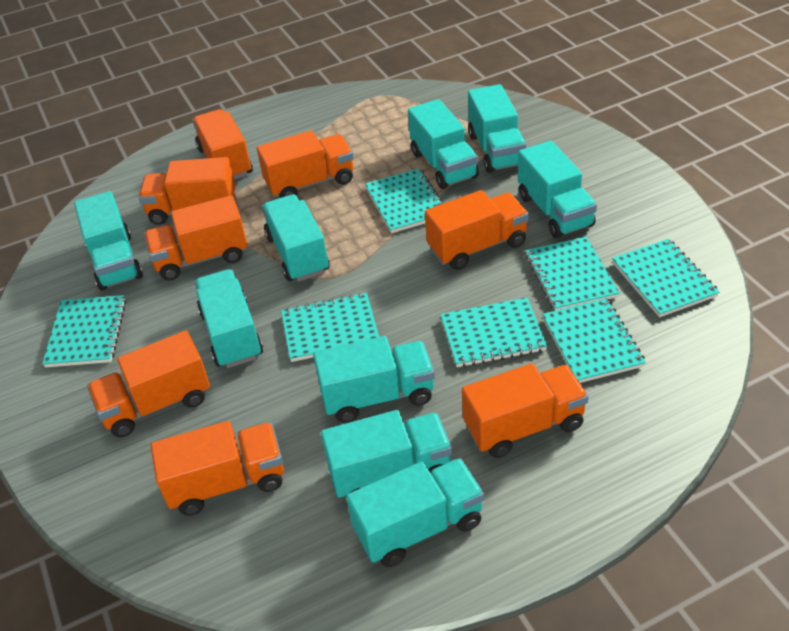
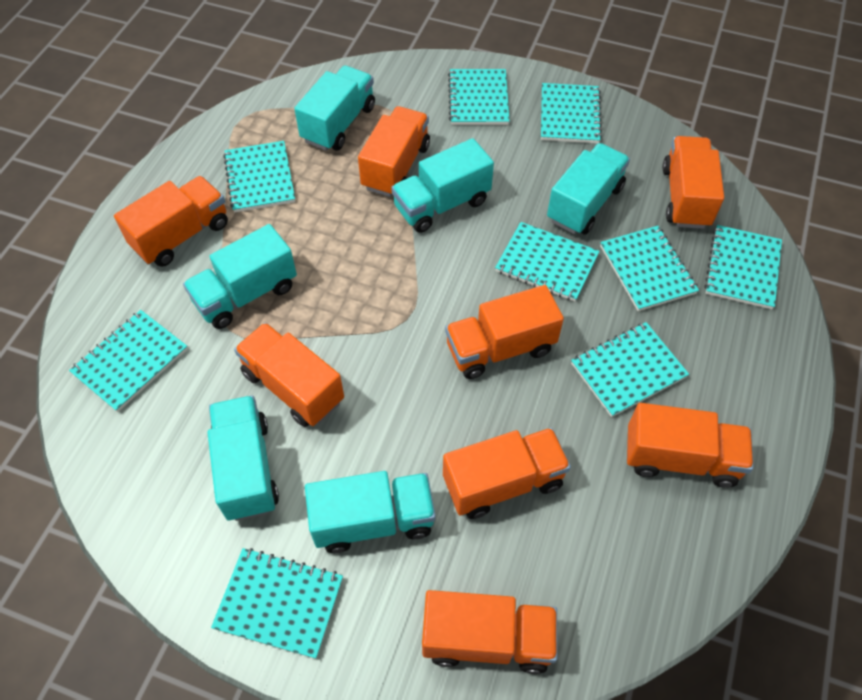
turquoise notebook: 7 -> 9
turquoise truck: 9 -> 6

